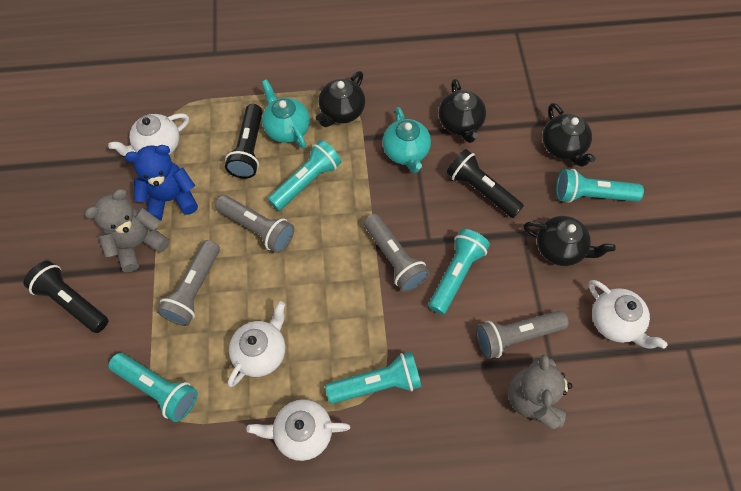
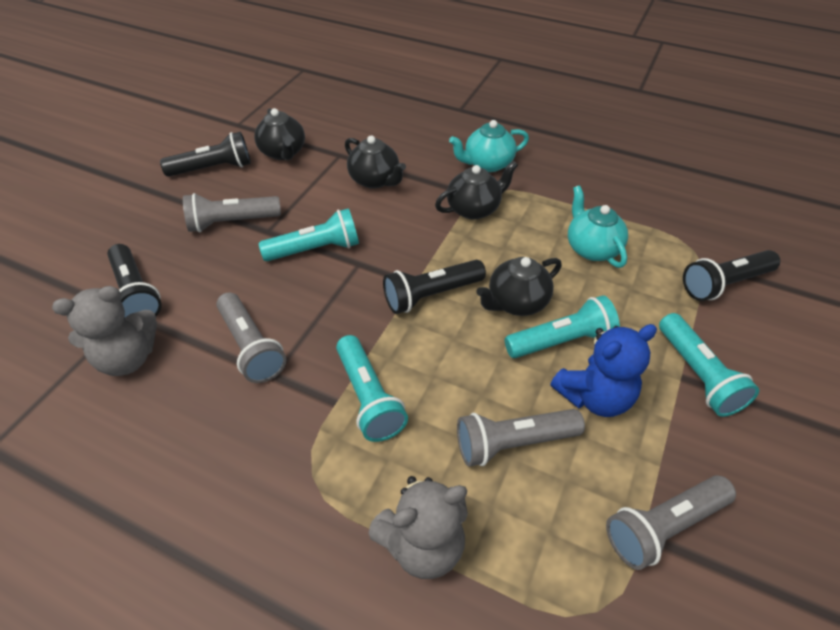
black flashlight: 3 -> 4
turquoise flashlight: 5 -> 4
white teapot: 4 -> 0

